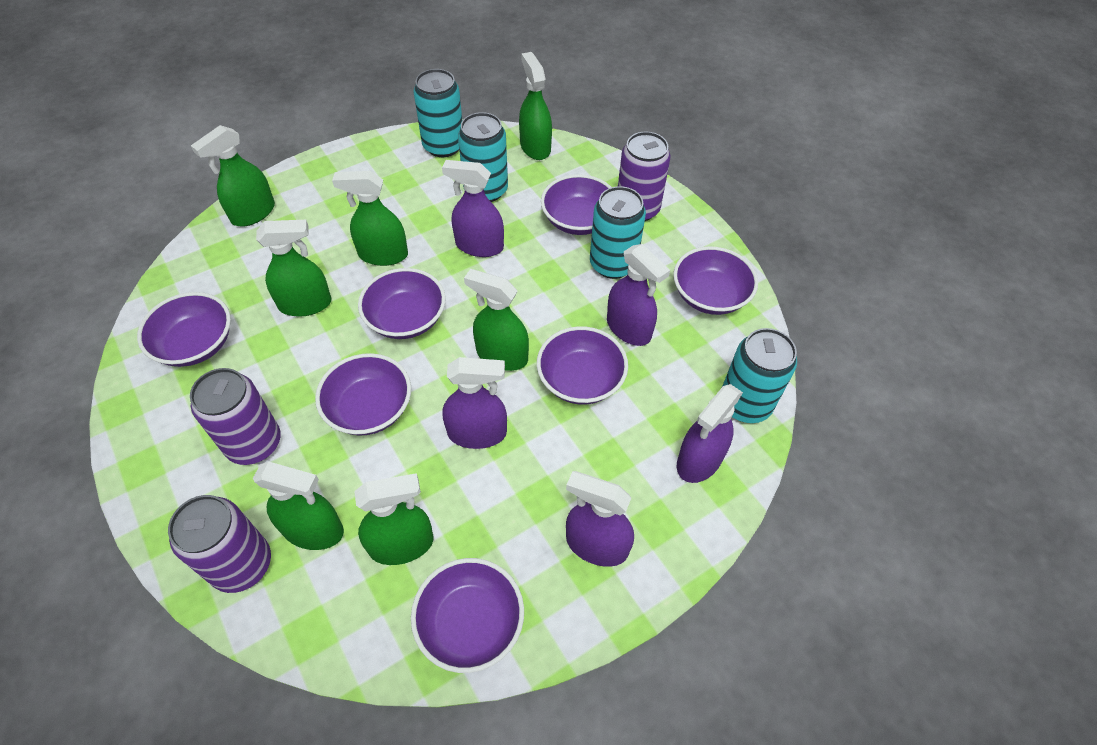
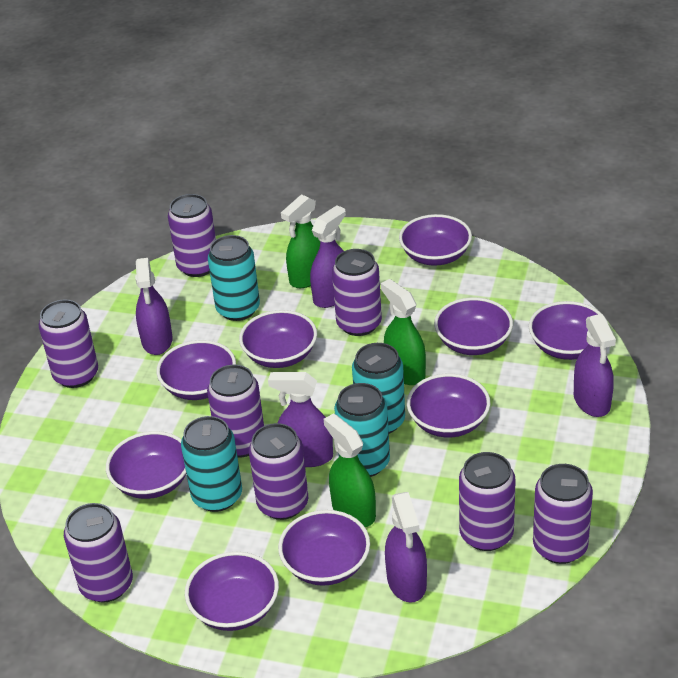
green spray bottle: 7 -> 3
purple bowl: 7 -> 9
purple can: 3 -> 8

